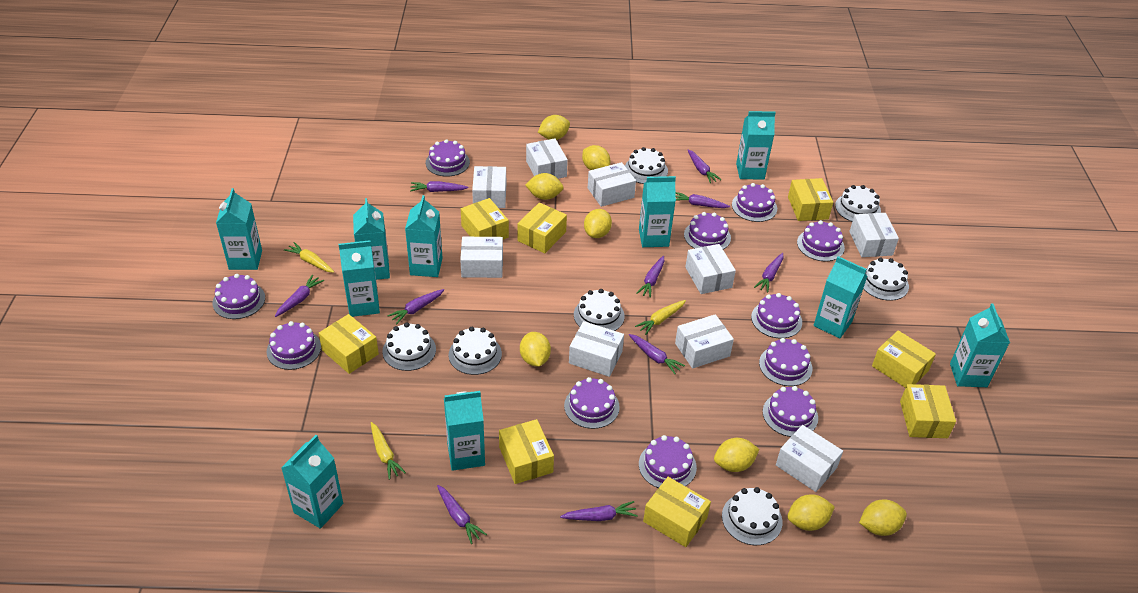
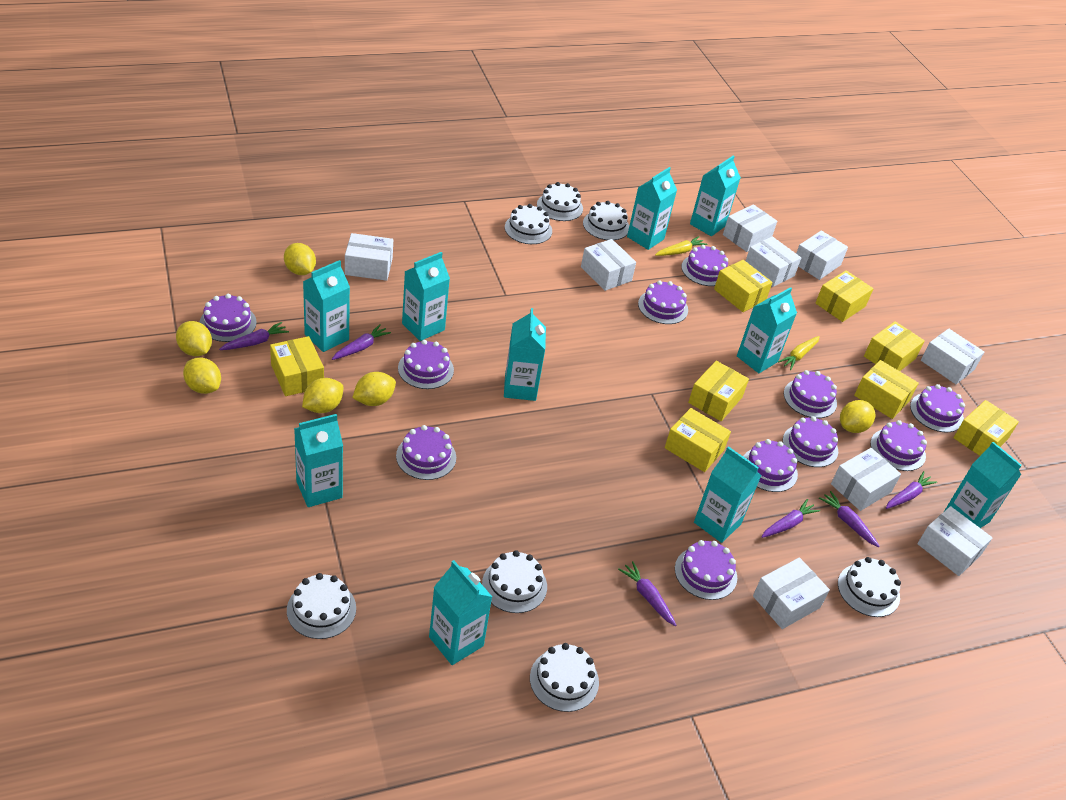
purple carrot: 10 -> 6
yellow carrot: 3 -> 2
yellow lemon: 8 -> 6

